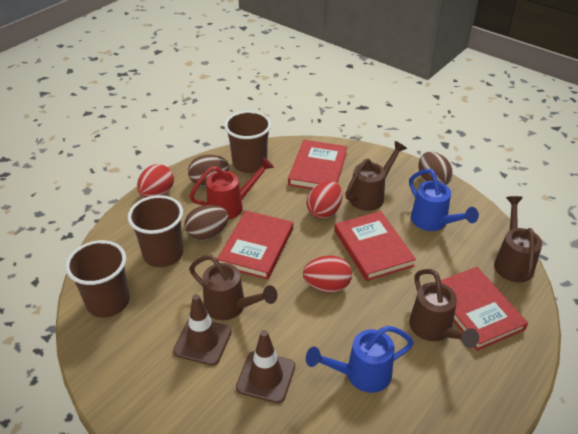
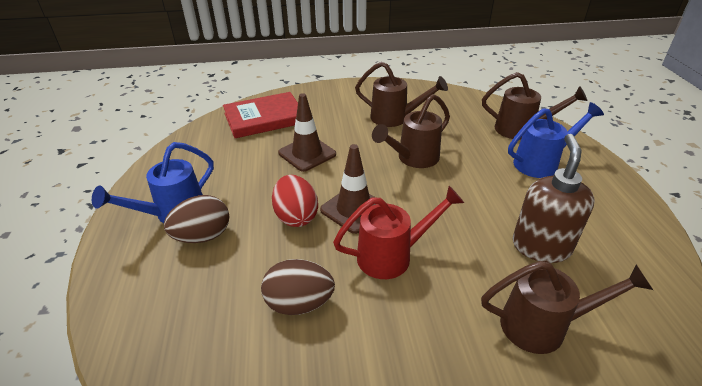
brown cup: 3 -> 0
brown egg: 3 -> 2
brown soap dispenser: 0 -> 1
red book: 4 -> 1
red egg: 3 -> 1

